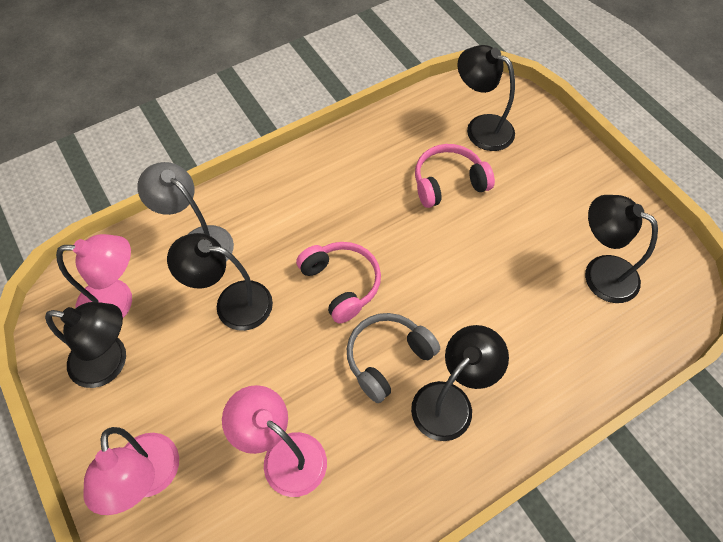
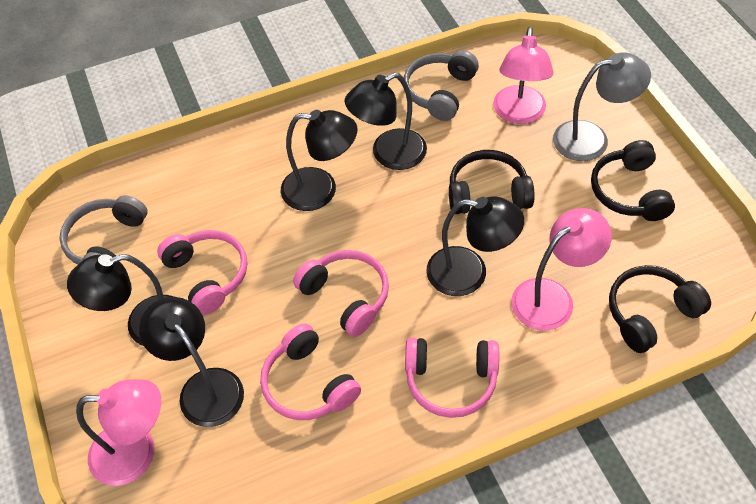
black headphones: 0 -> 3
grey headphones: 1 -> 2
pink headphones: 2 -> 4

